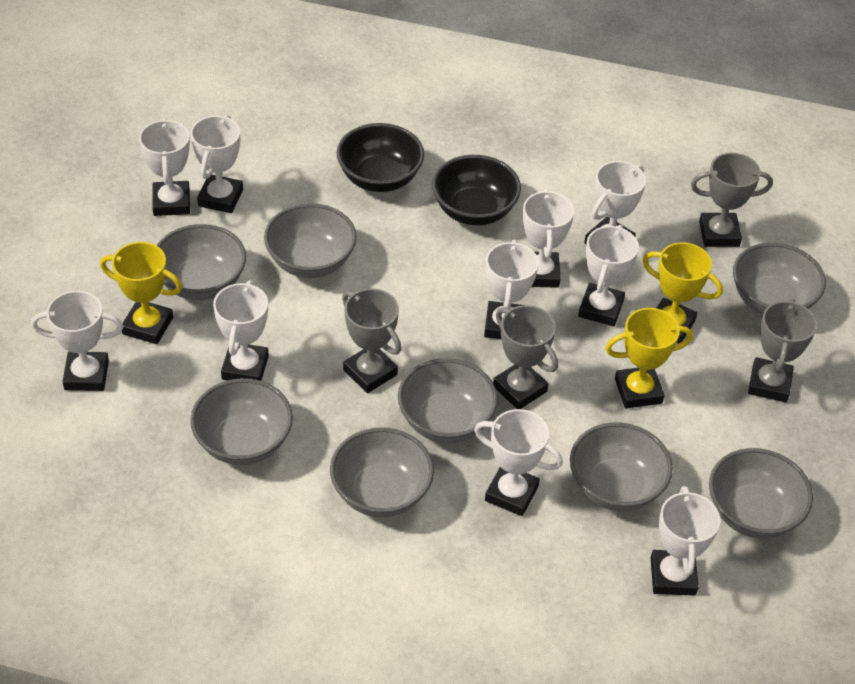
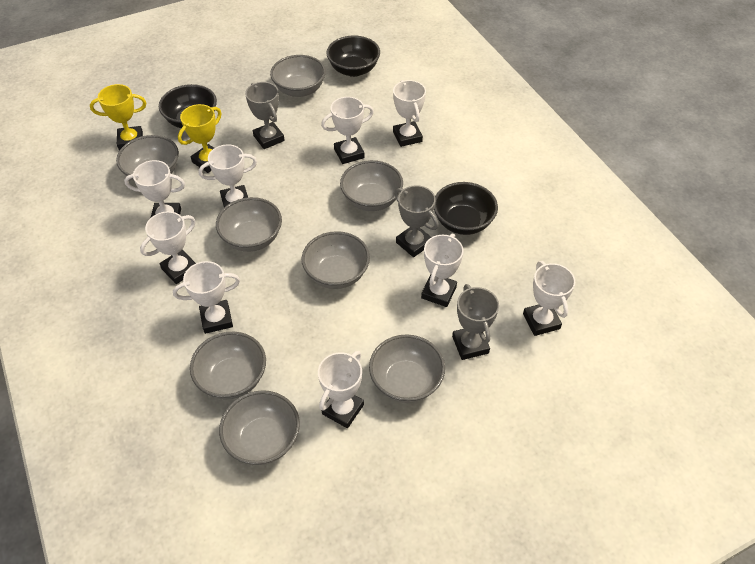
black bowl: 2 -> 3
grey trophy: 4 -> 3
white trophy: 10 -> 9
yellow trophy: 3 -> 2

